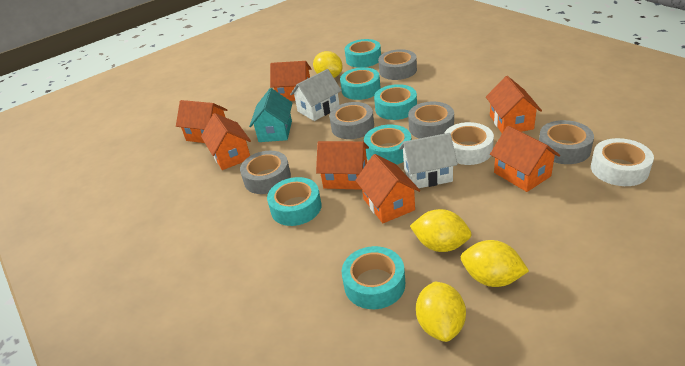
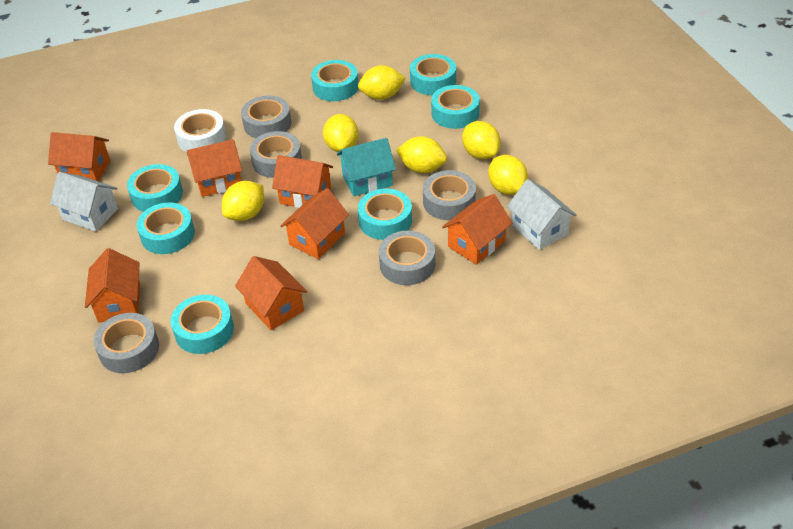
turquoise tape: 6 -> 7
white tape: 2 -> 1
yellow lemon: 4 -> 6

